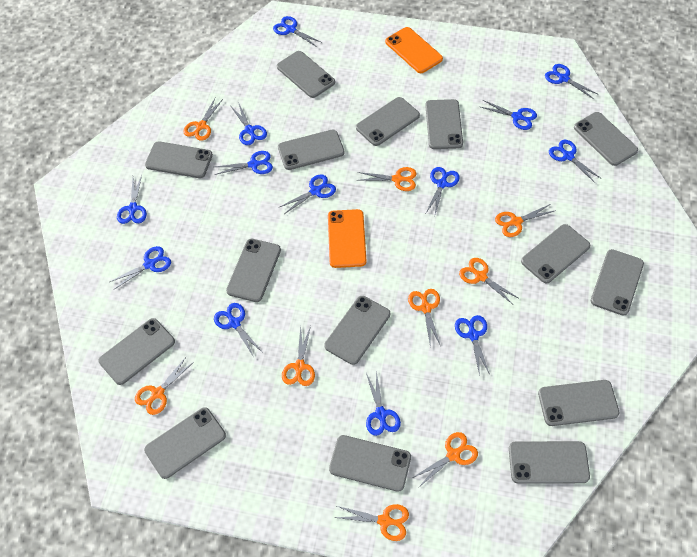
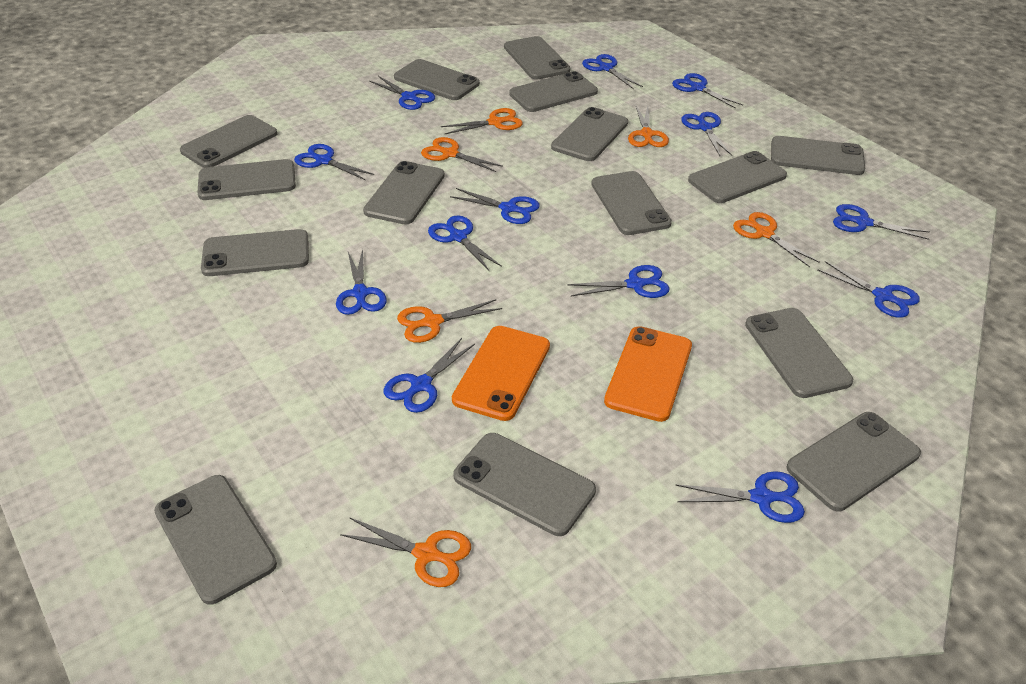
orange scissors: 9 -> 6

